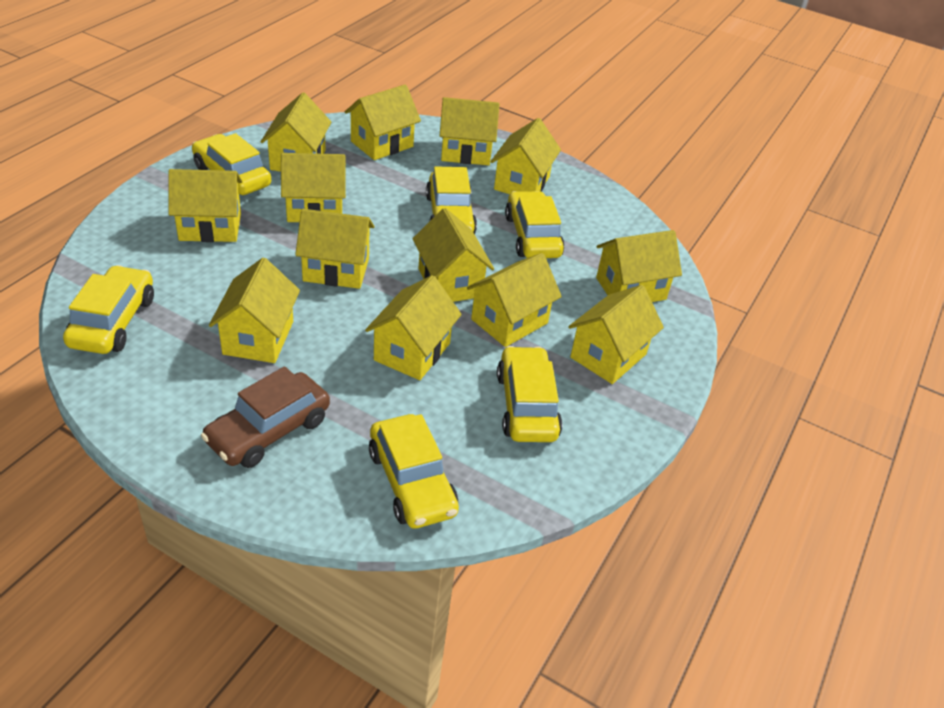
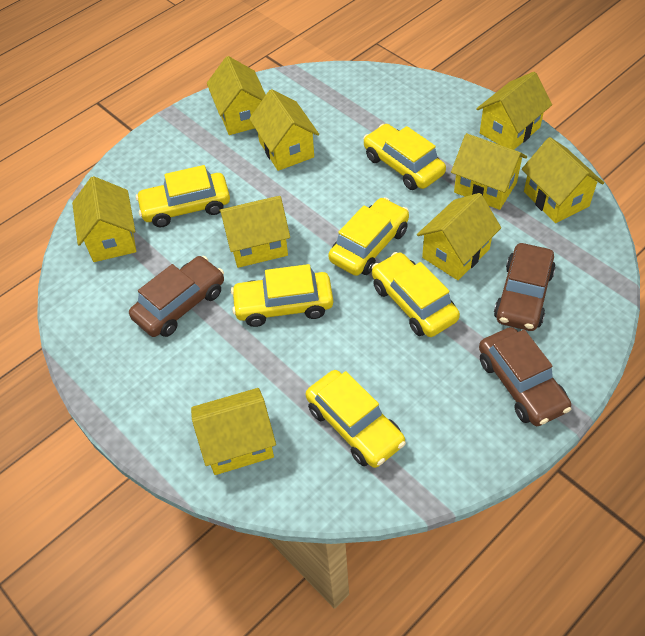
brown car: 1 -> 3
yellow house: 13 -> 9

